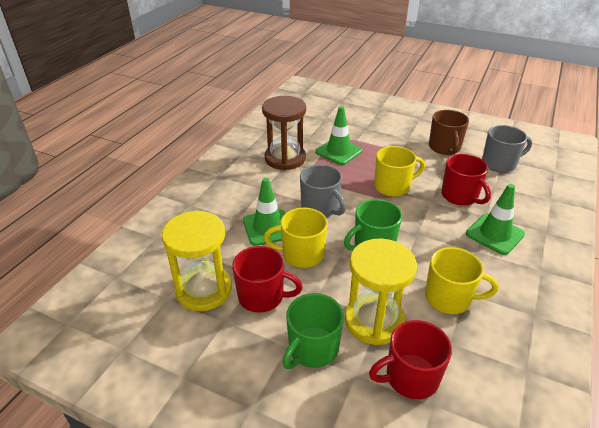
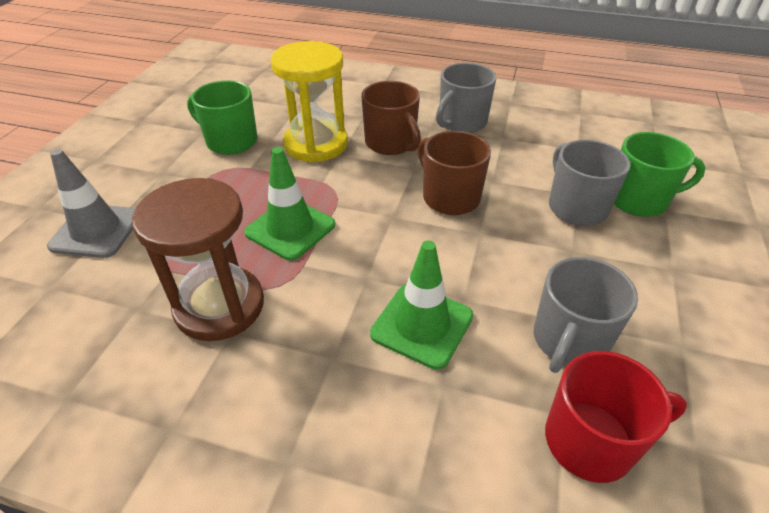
brown mug: 1 -> 2
green traffic cone: 3 -> 2
grey mug: 2 -> 3
grey traffic cone: 0 -> 1
red mug: 3 -> 1
yellow hourglass: 2 -> 1
yellow mug: 3 -> 0

